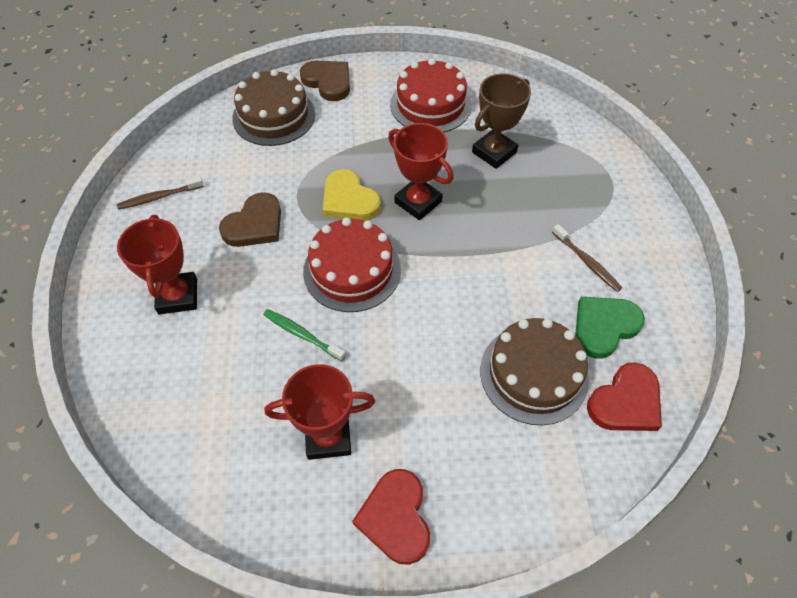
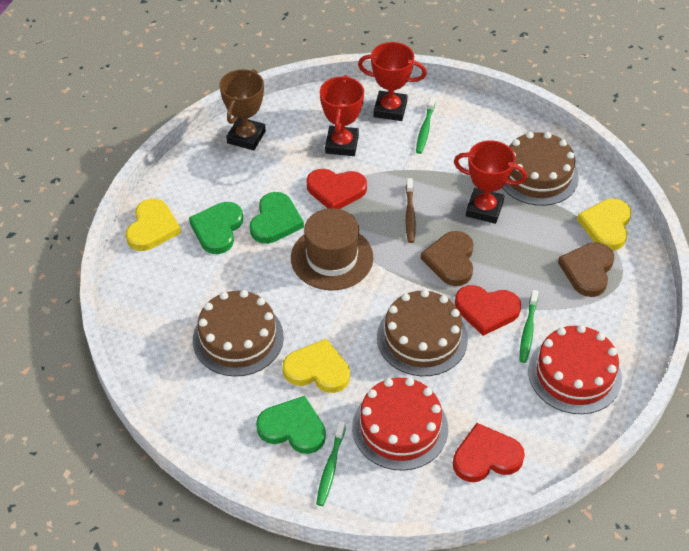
brown cake: 2 -> 3
brown hat: 0 -> 1
brown toothbrush: 2 -> 1
green heart: 1 -> 3
green toothbrush: 1 -> 3
red heart: 2 -> 3
yellow heart: 1 -> 3

